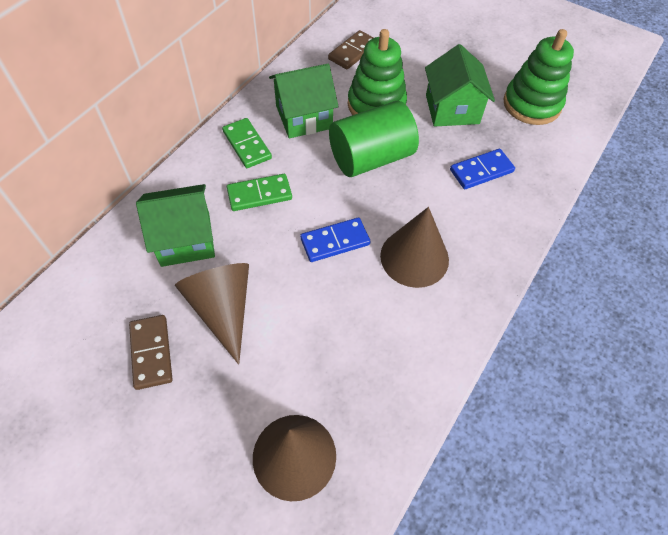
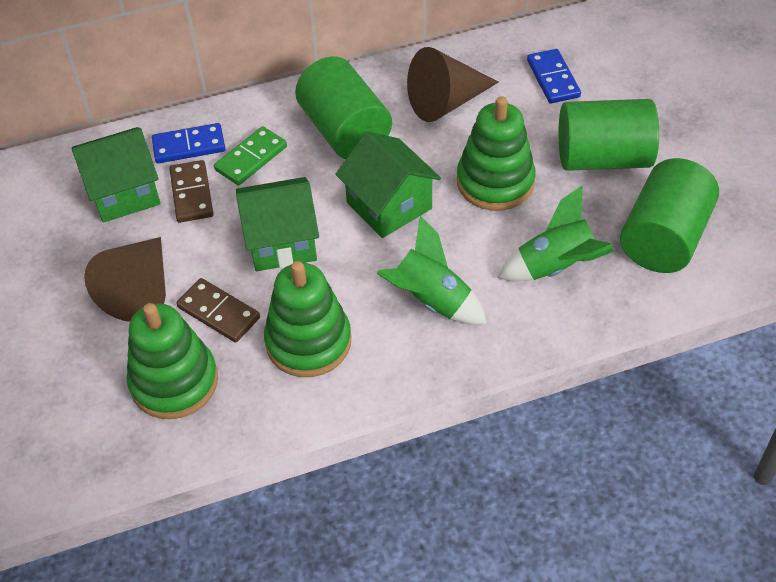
brown cone: 3 -> 2
green cylinder: 1 -> 3
green domino: 2 -> 1
green rocket: 0 -> 2
green stacking toy: 2 -> 3

